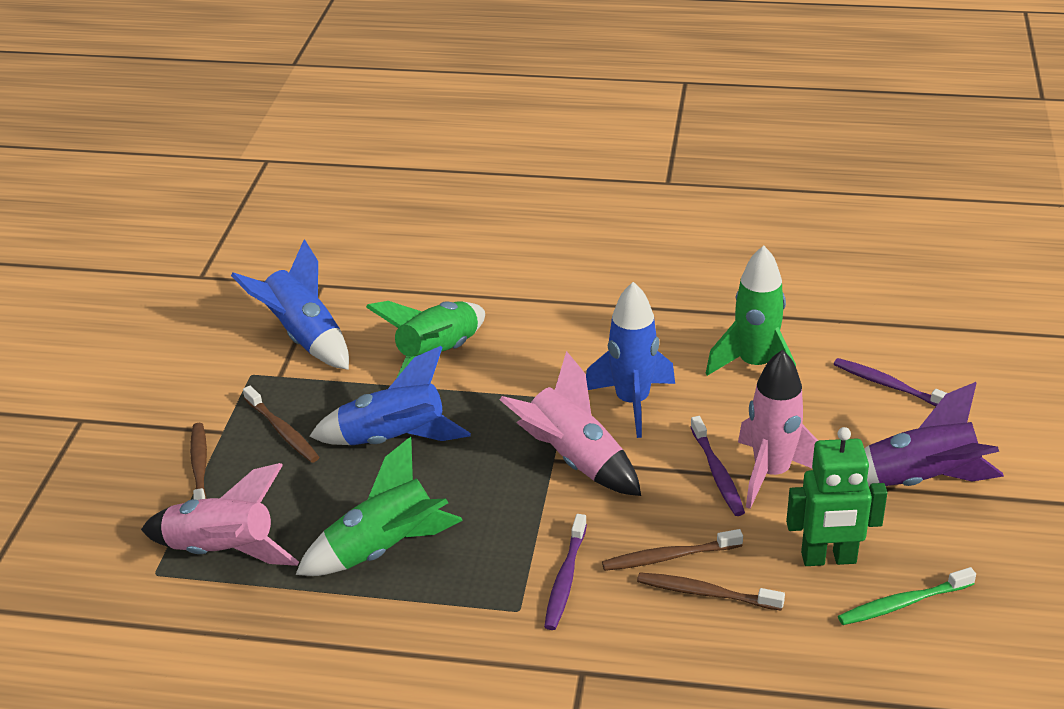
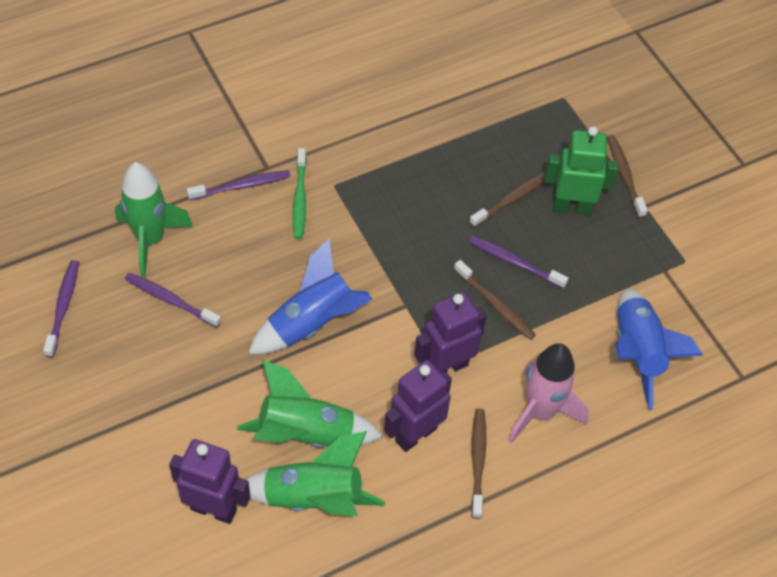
blue rocket: 3 -> 2
pink rocket: 3 -> 1
purple robot: 0 -> 3
purple rocket: 1 -> 0
purple toothbrush: 3 -> 4

